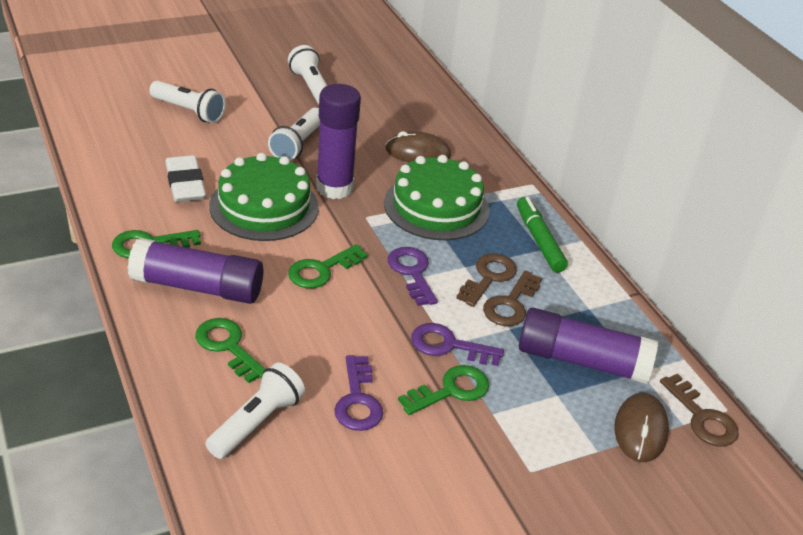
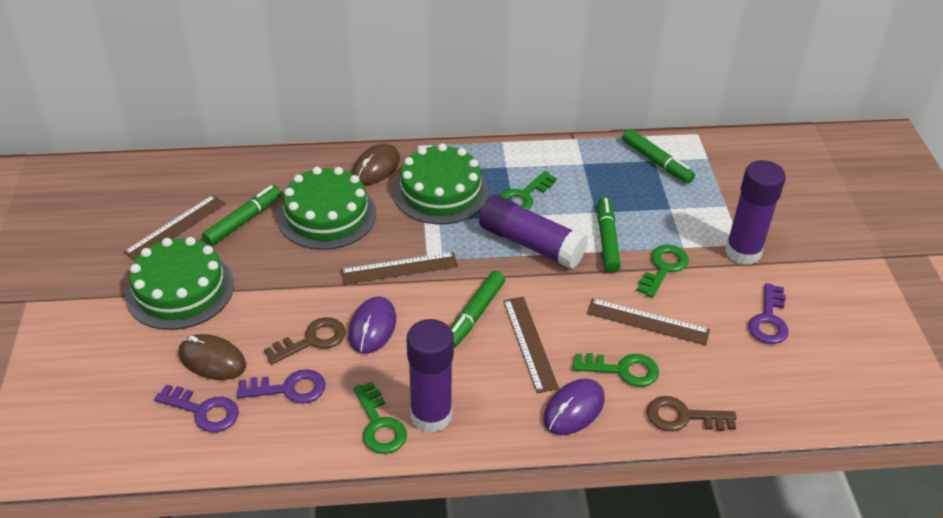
brown key: 3 -> 2
brown ruler: 0 -> 4
green cake: 2 -> 3
green marker: 1 -> 4
purple mouse: 0 -> 2
white eraser: 1 -> 0
white flashlight: 4 -> 0

